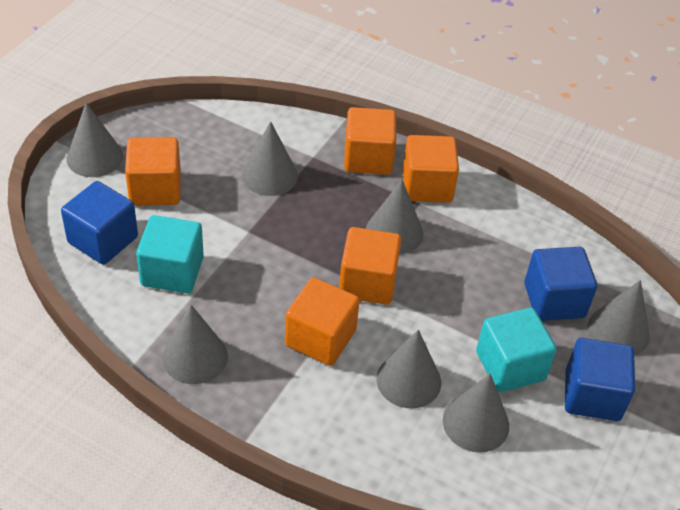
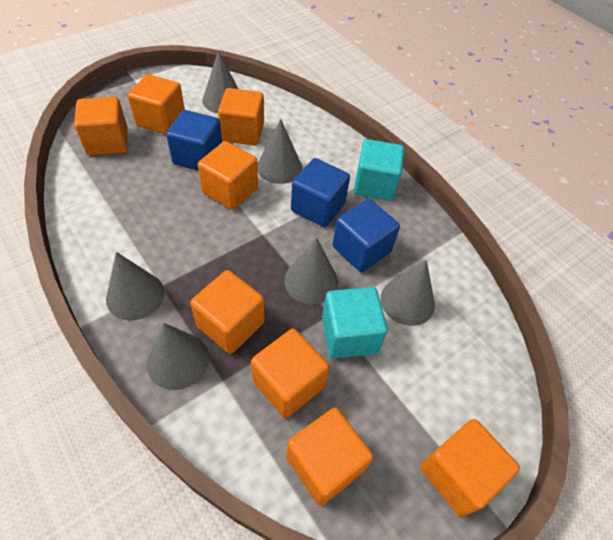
grey cone: 7 -> 6
orange cube: 5 -> 8

